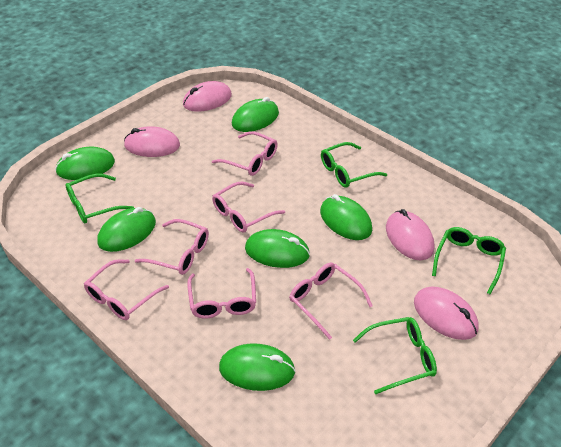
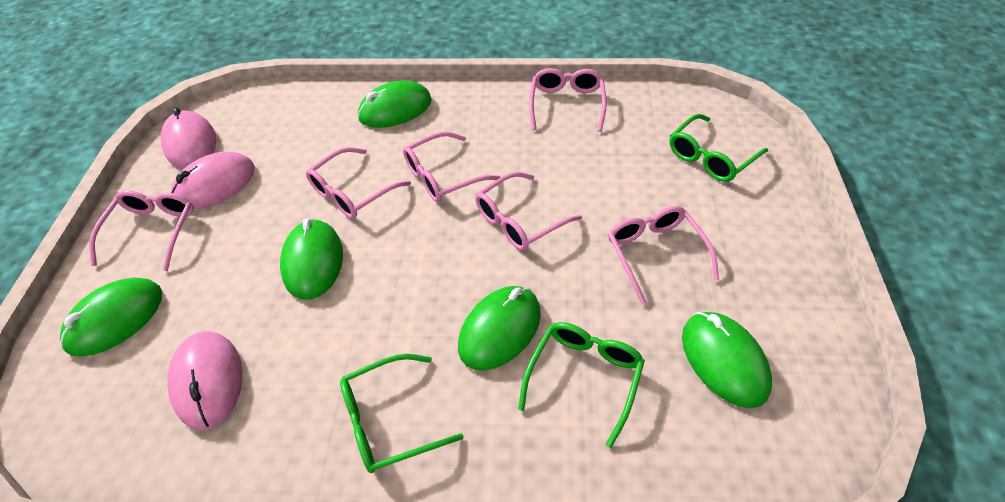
green glasses: 4 -> 3
green mouse: 6 -> 5
pink mouse: 4 -> 3

